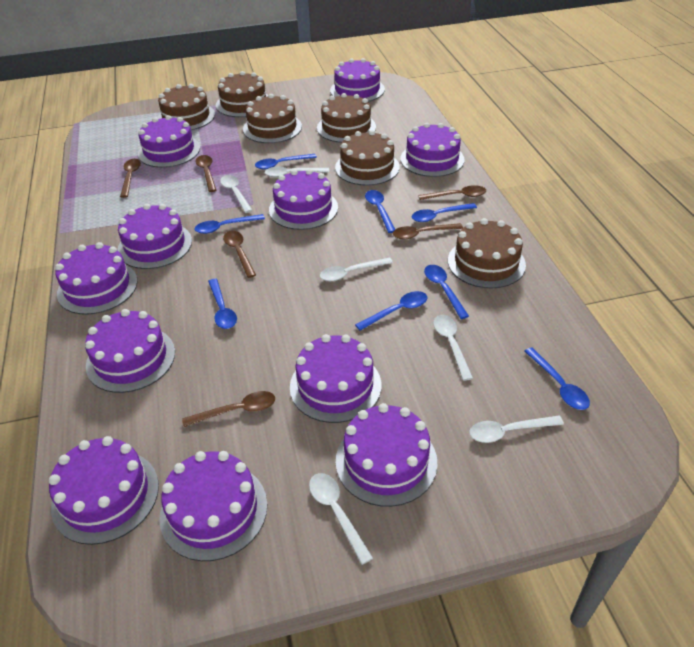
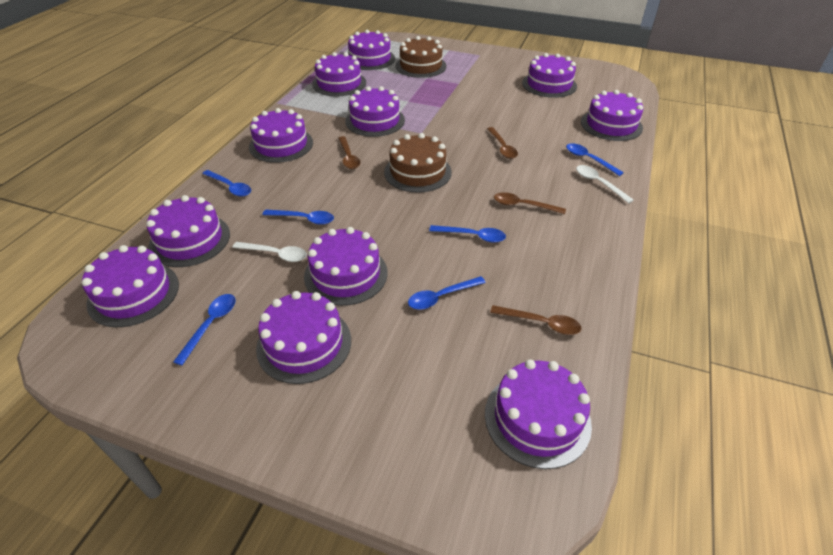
blue spoon: 8 -> 6
brown cake: 6 -> 2
brown spoon: 6 -> 4
white spoon: 6 -> 2

